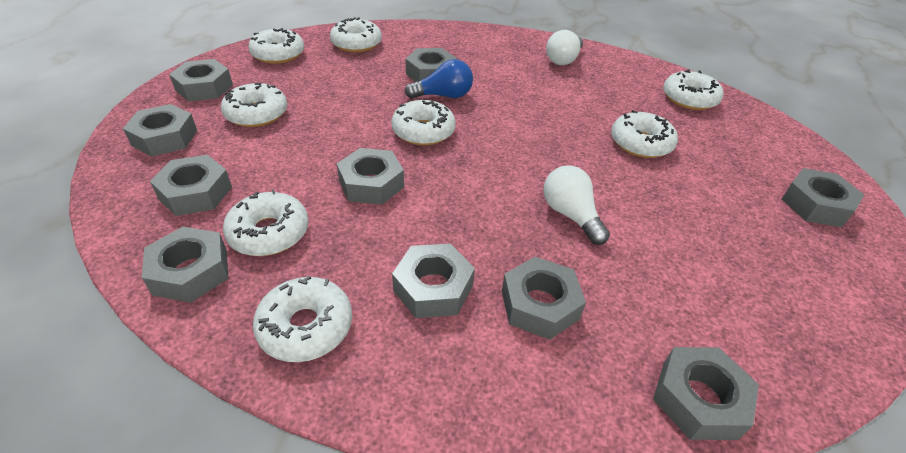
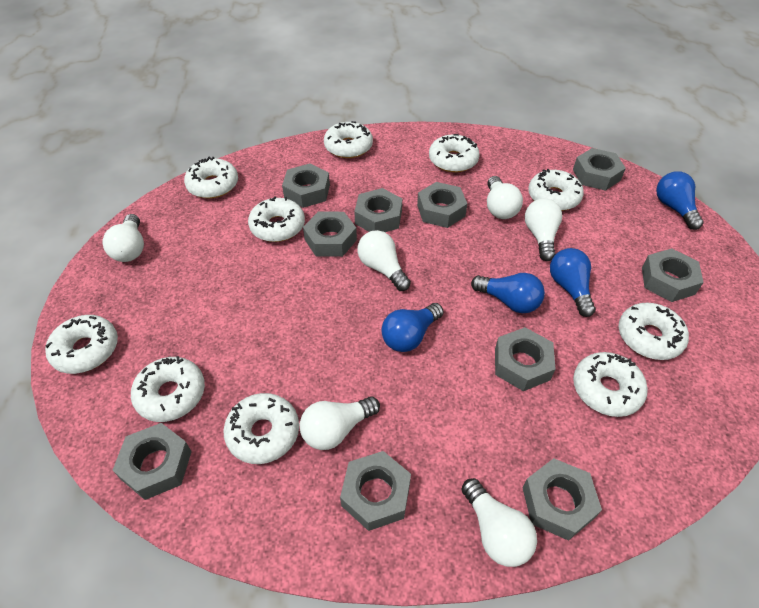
blue light bulb: 1 -> 4
white donut: 8 -> 10
white light bulb: 2 -> 6

